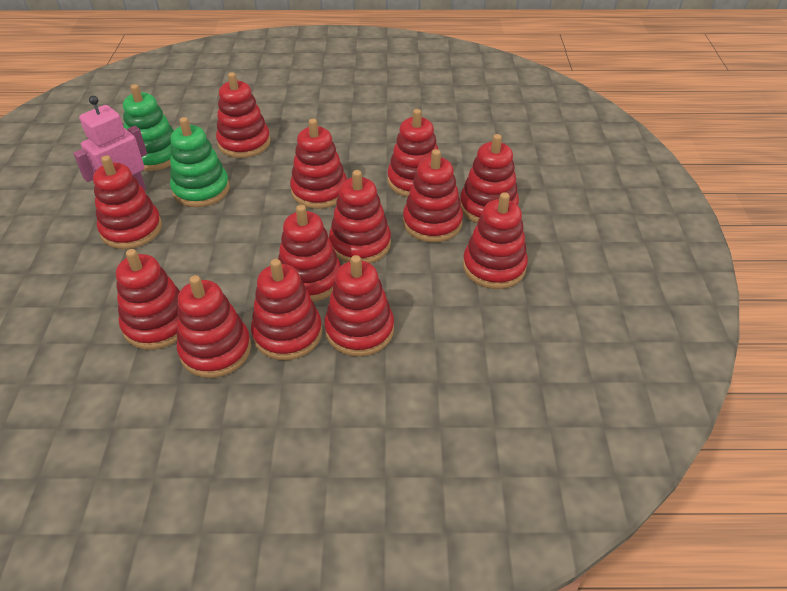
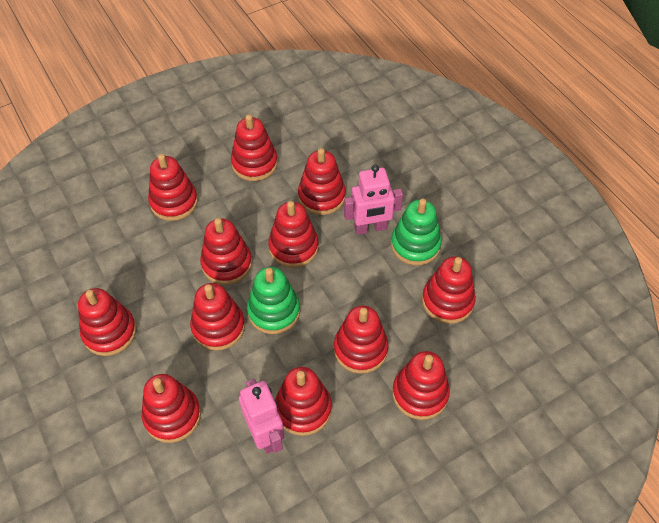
pink robot: 1 -> 2
red stacking toy: 13 -> 12

